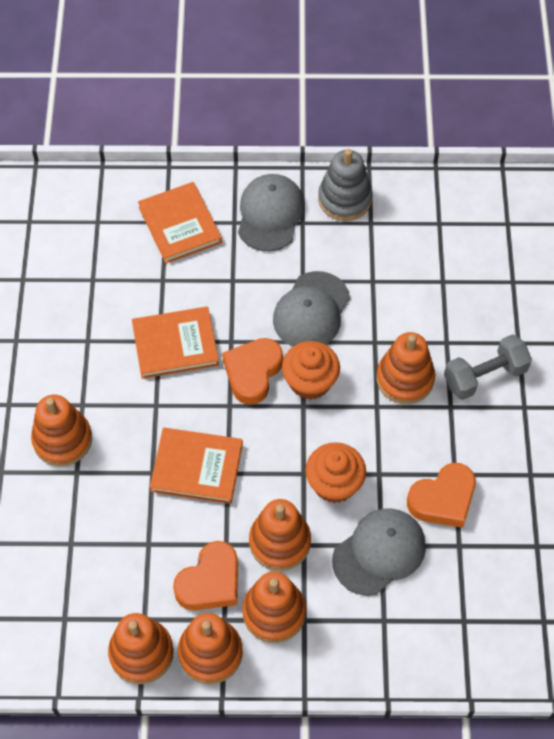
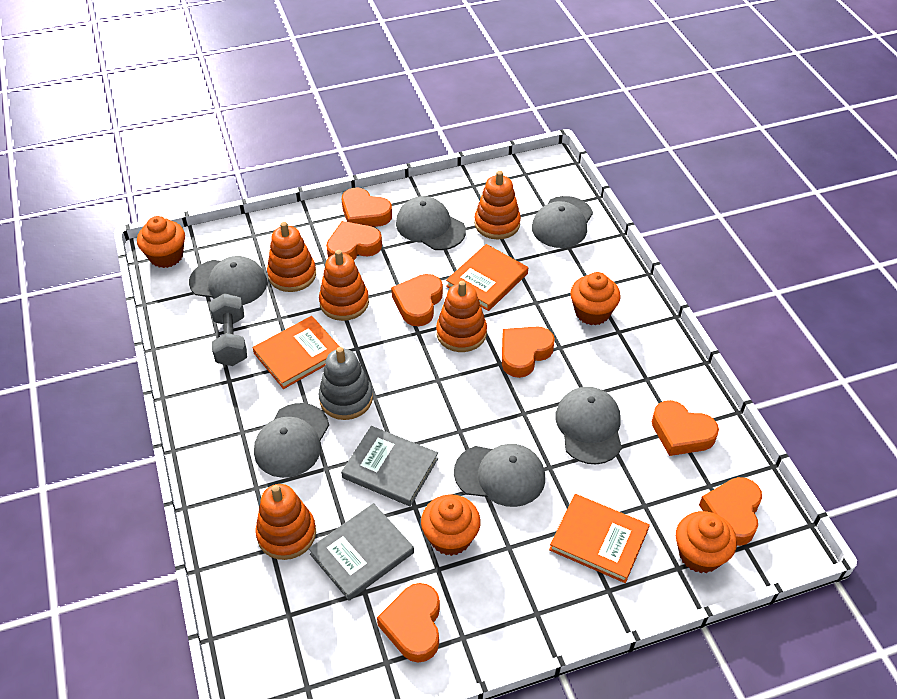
grey book: 0 -> 2
grey cap: 3 -> 6
orange cupcake: 2 -> 4
orange heart: 3 -> 7
orange stacking toy: 6 -> 5

